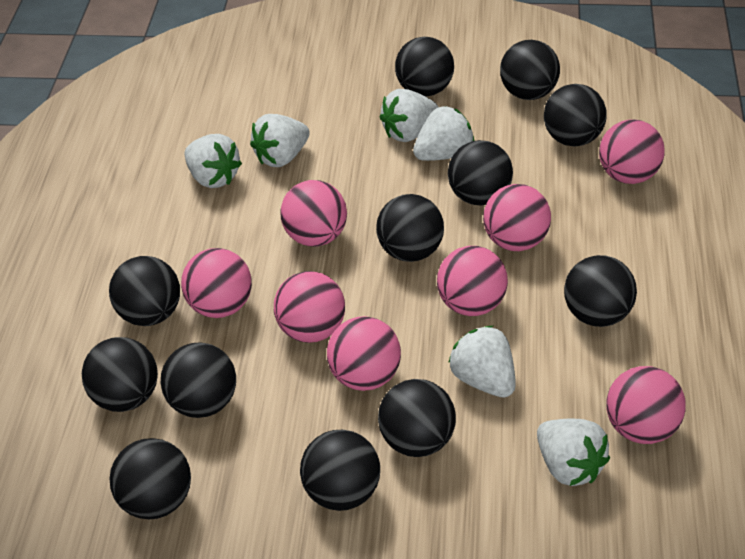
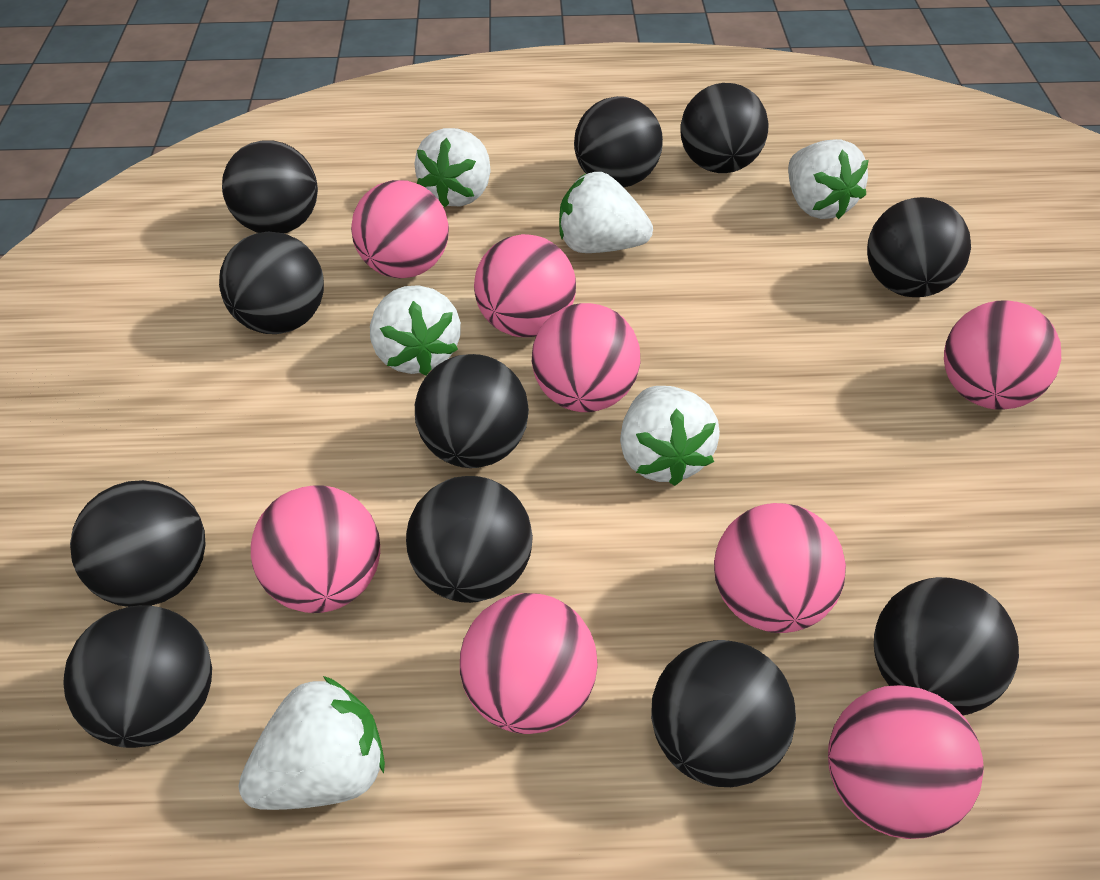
black ball: 12 -> 11

